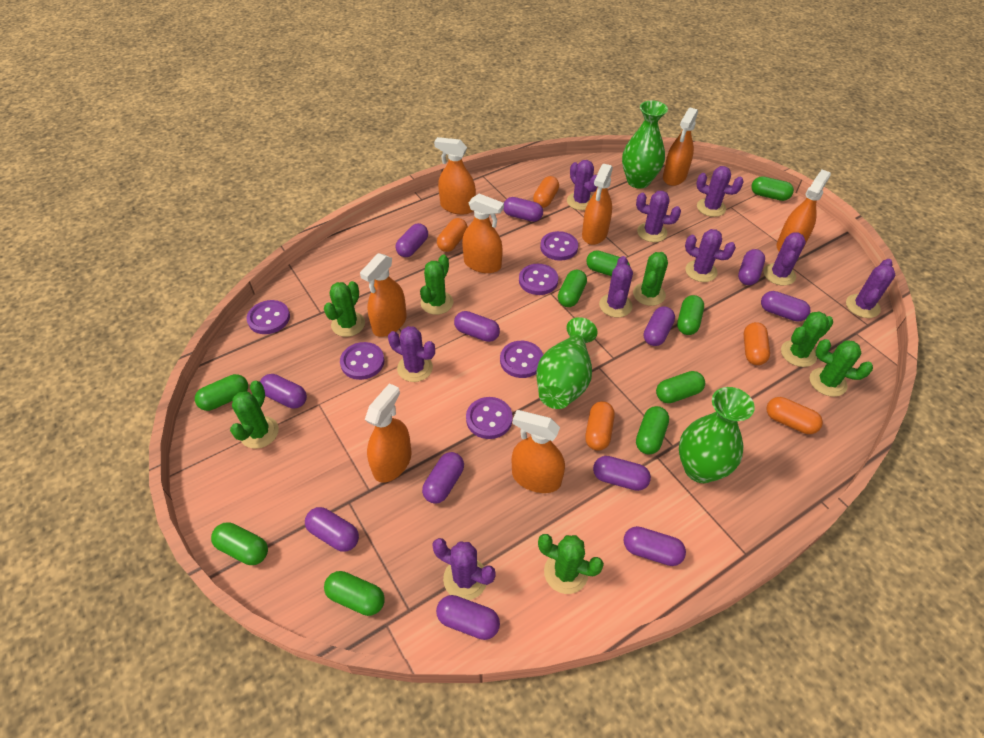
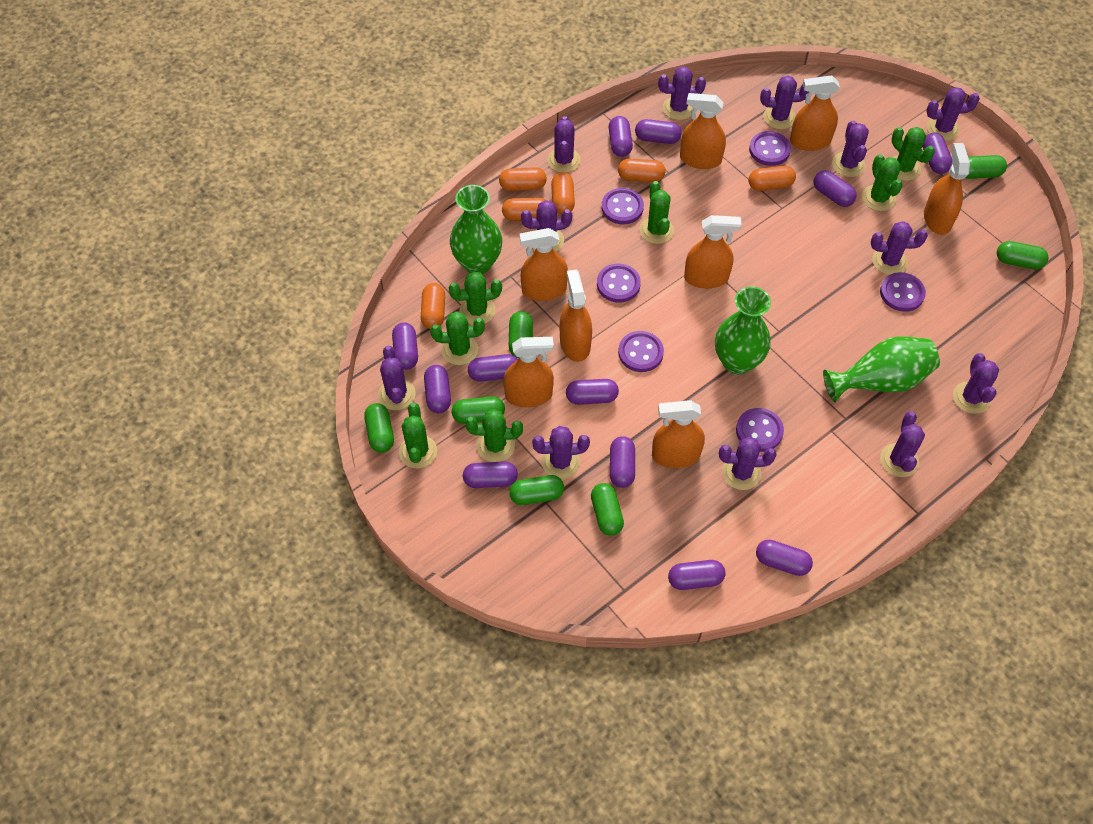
green capsule: 9 -> 7
orange capsule: 5 -> 6
purple cactus: 9 -> 12

